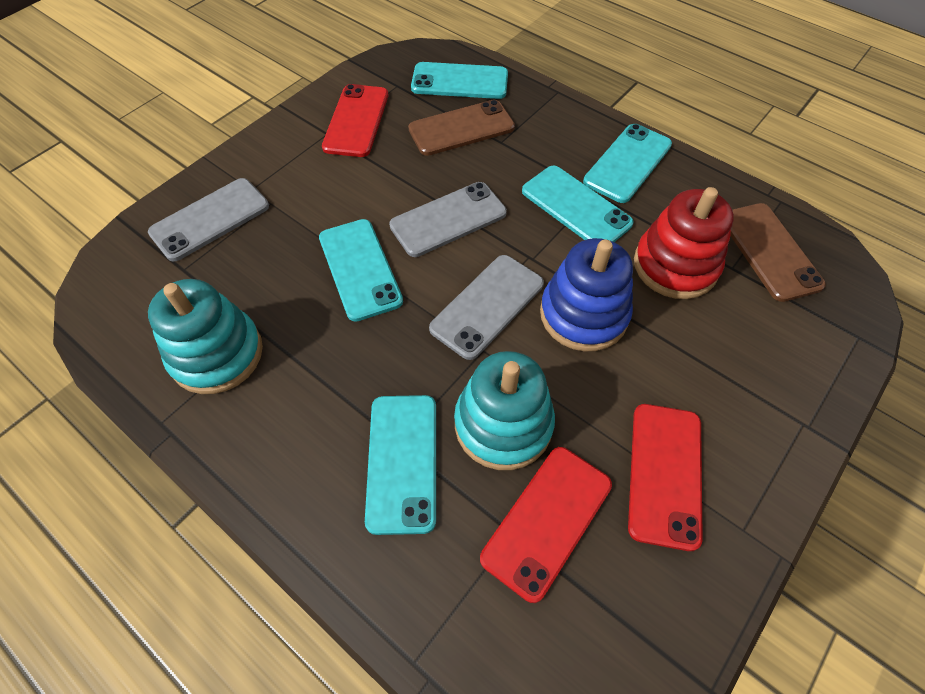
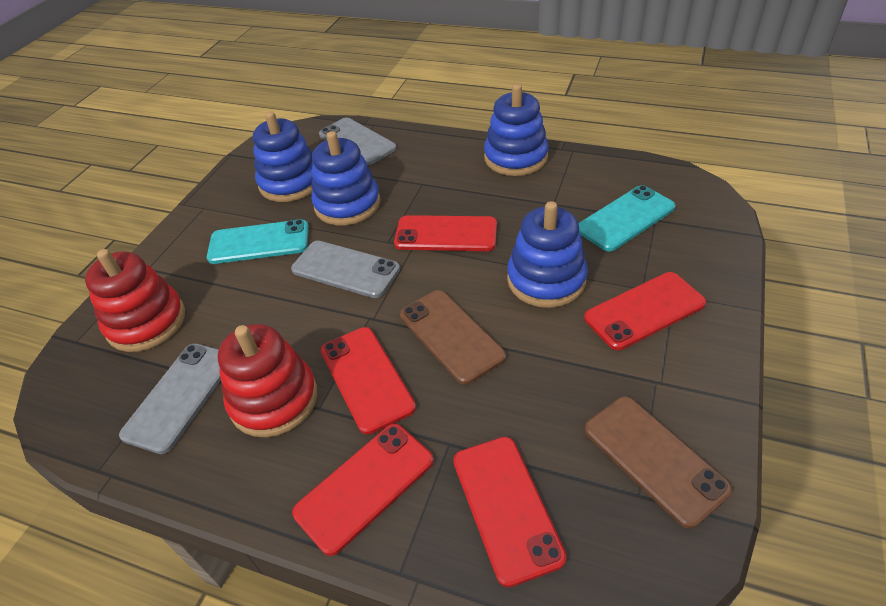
blue stacking toy: 1 -> 4
red phone: 3 -> 5
red stacking toy: 1 -> 2
turquoise phone: 5 -> 2
turquoise stacking toy: 2 -> 0

